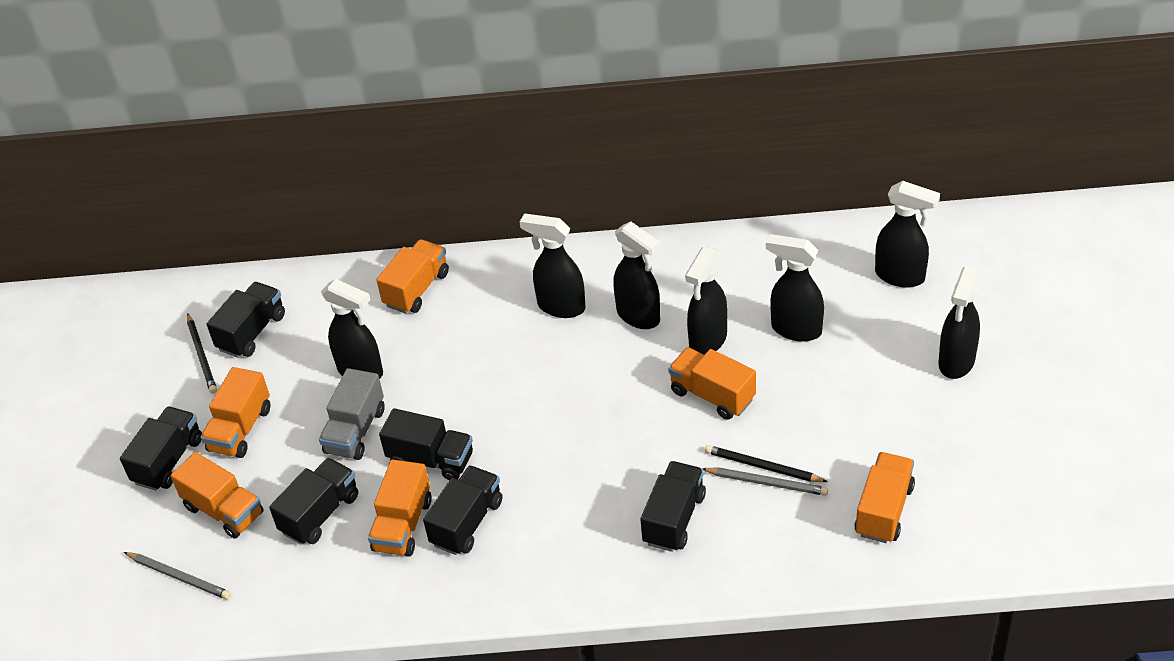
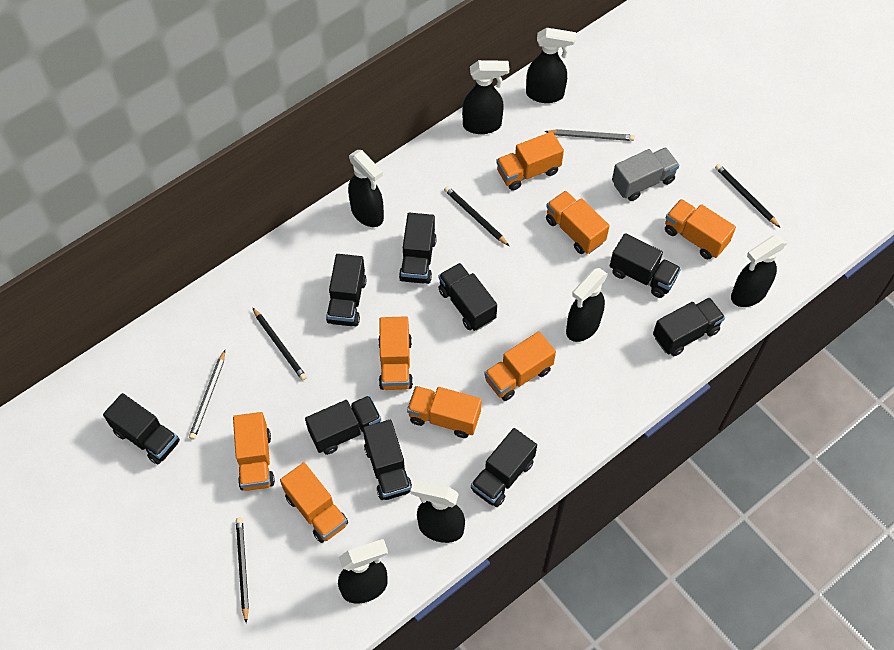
black pencil: 2 -> 4
black truck: 6 -> 9
orange truck: 6 -> 8

